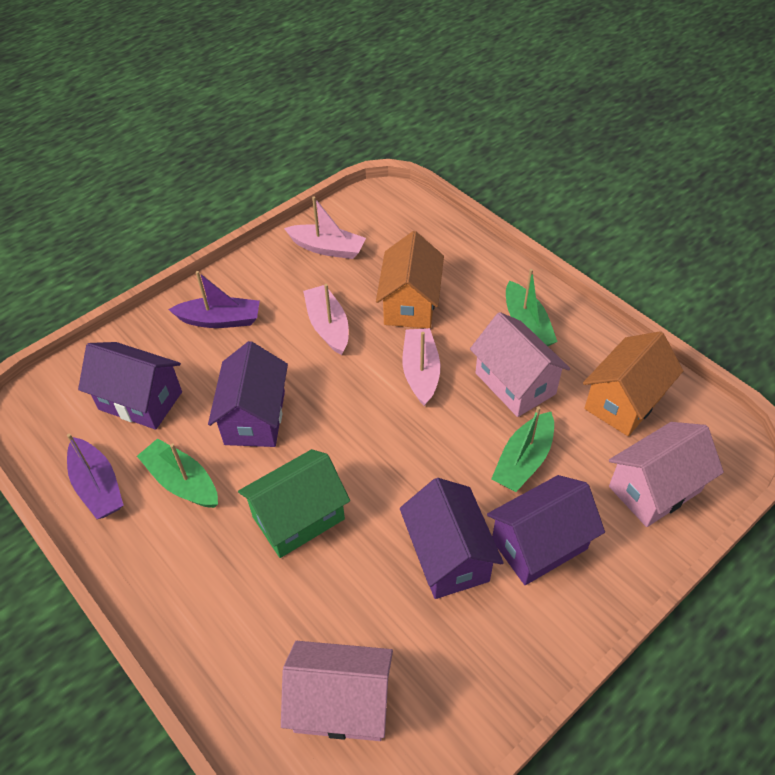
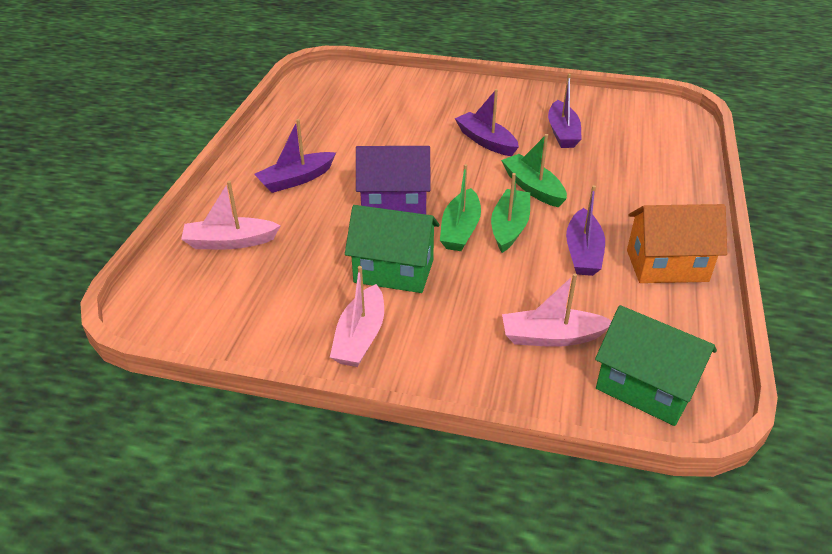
green house: 1 -> 2
orange house: 2 -> 1
pink house: 3 -> 0
purple boat: 2 -> 4
purple house: 4 -> 1

